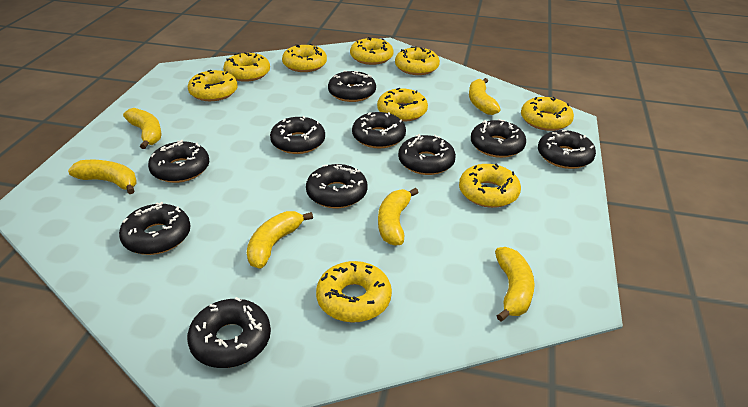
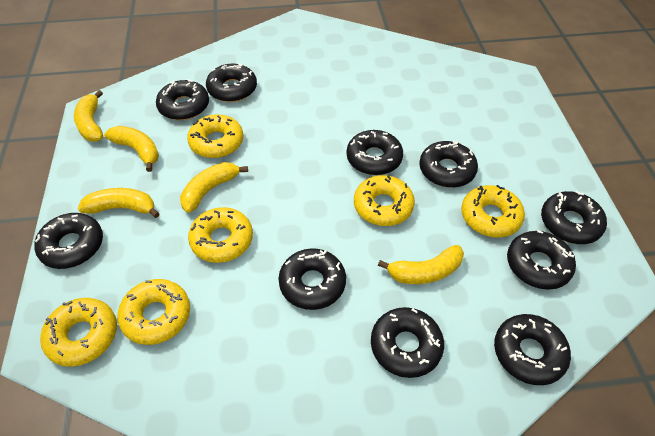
yellow banana: 6 -> 5
yellow donut: 9 -> 6

